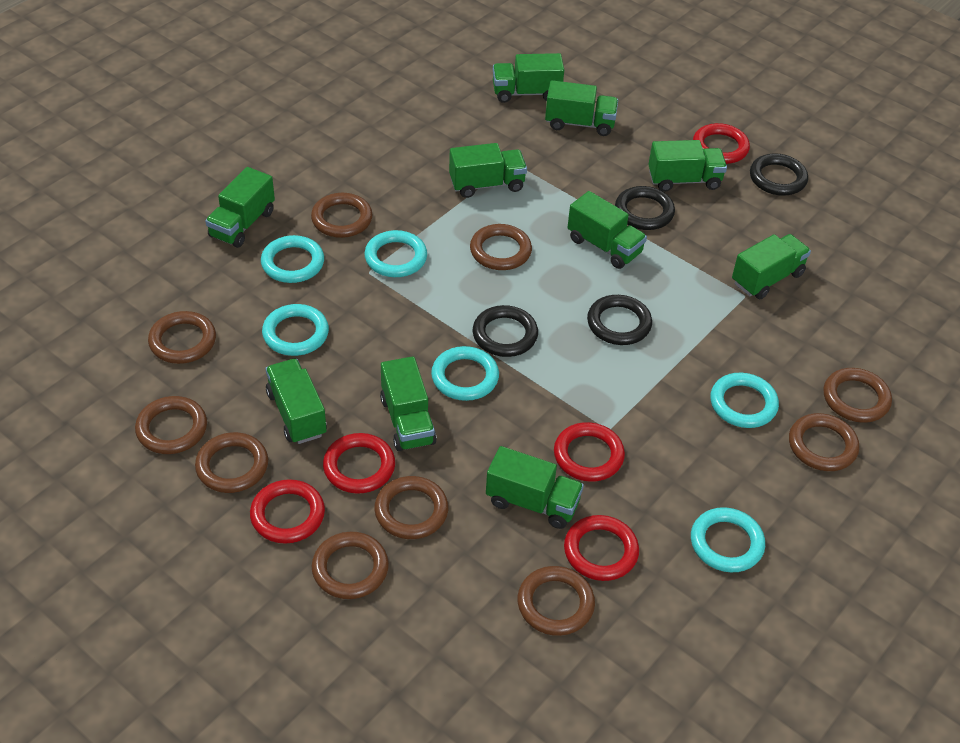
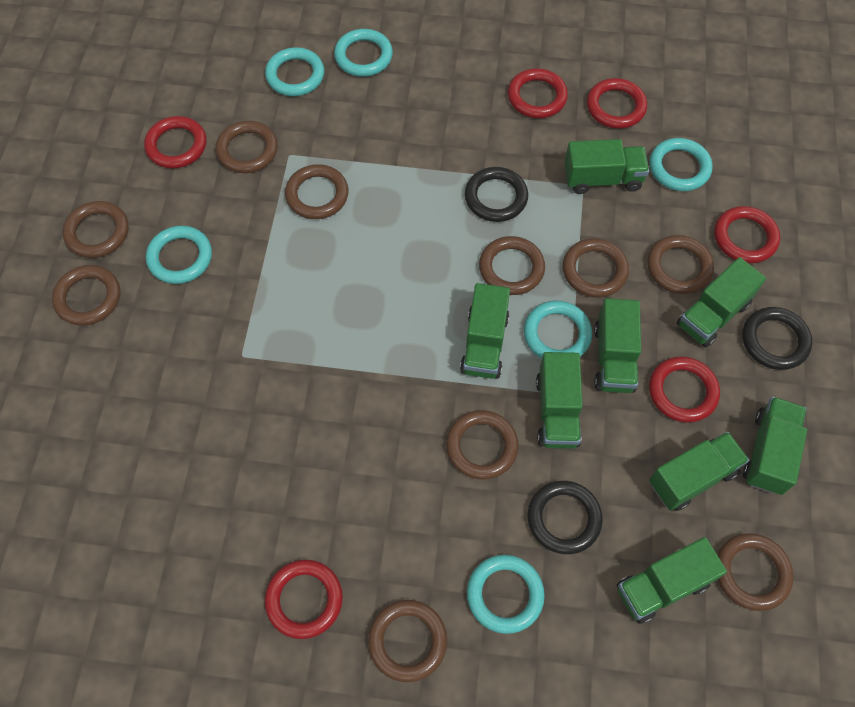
black ring: 4 -> 3
green truck: 10 -> 8
red ring: 5 -> 6

